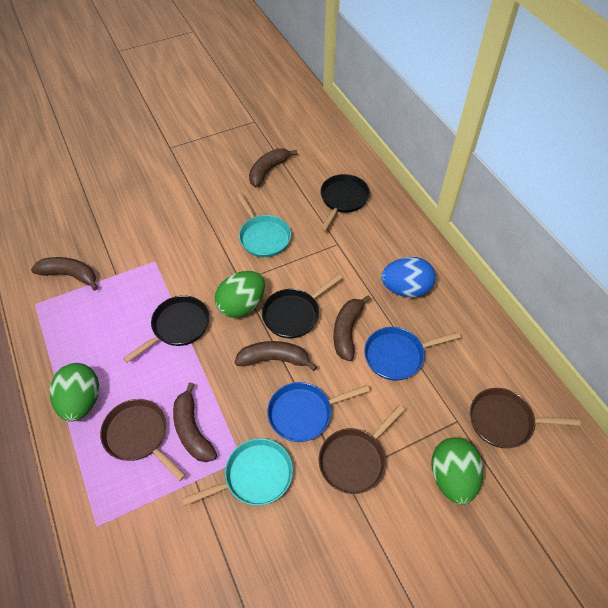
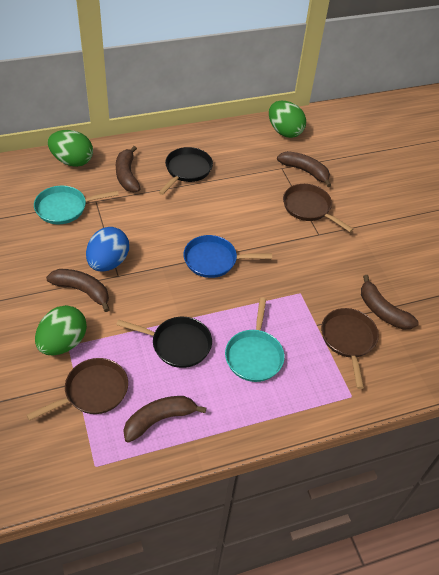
black pan: 3 -> 2
blue pan: 2 -> 1

